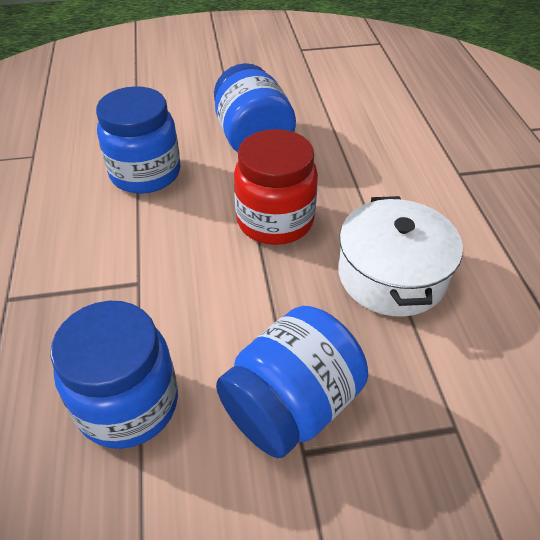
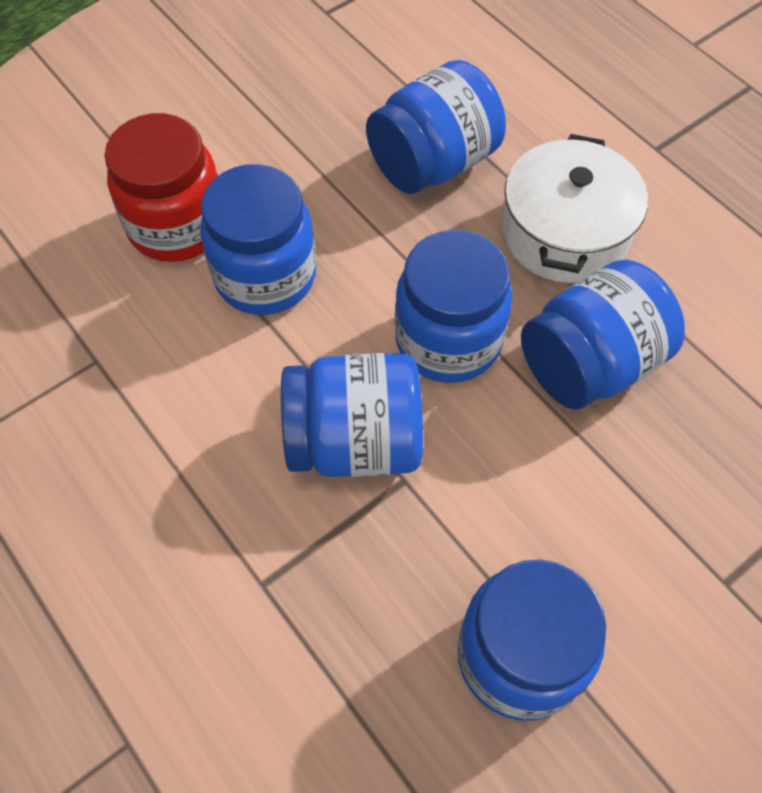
blue jar: 4 -> 6

